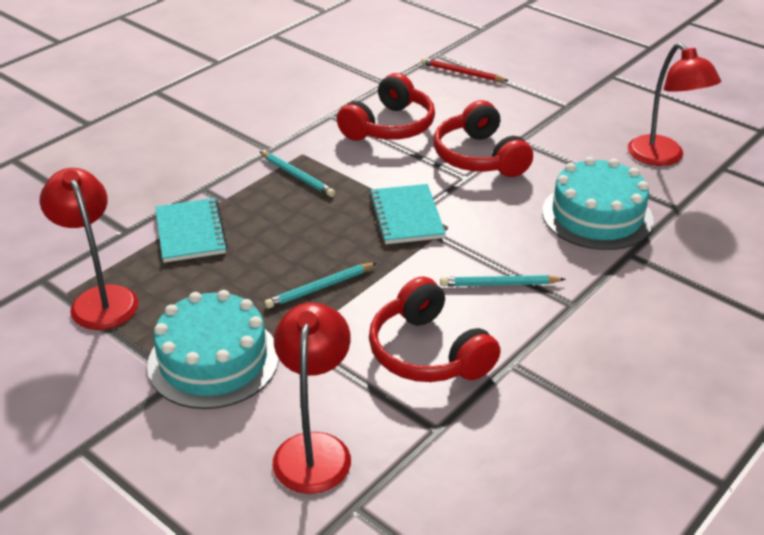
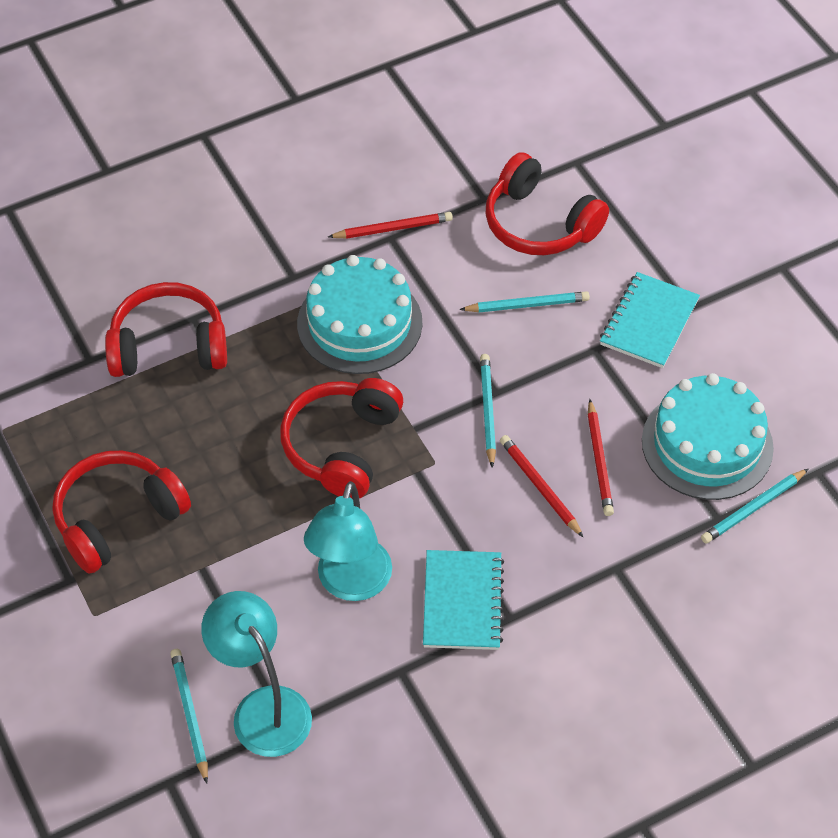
red headphones: 3 -> 4
red lamp: 3 -> 0
red pencil: 1 -> 3
turquoise lamp: 0 -> 2
turquoise pencil: 3 -> 4

